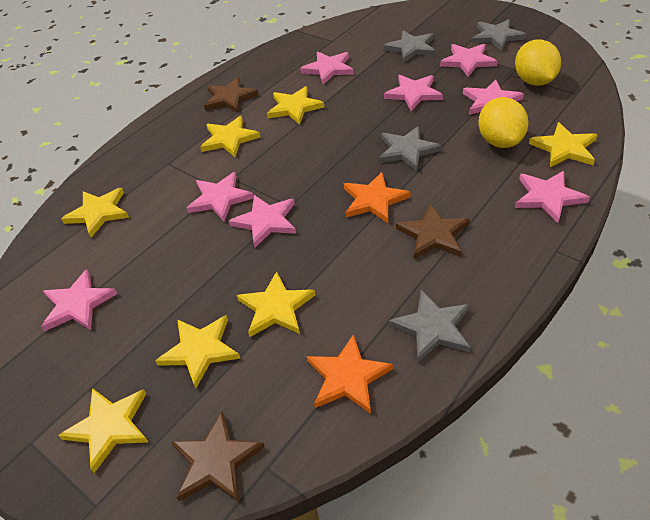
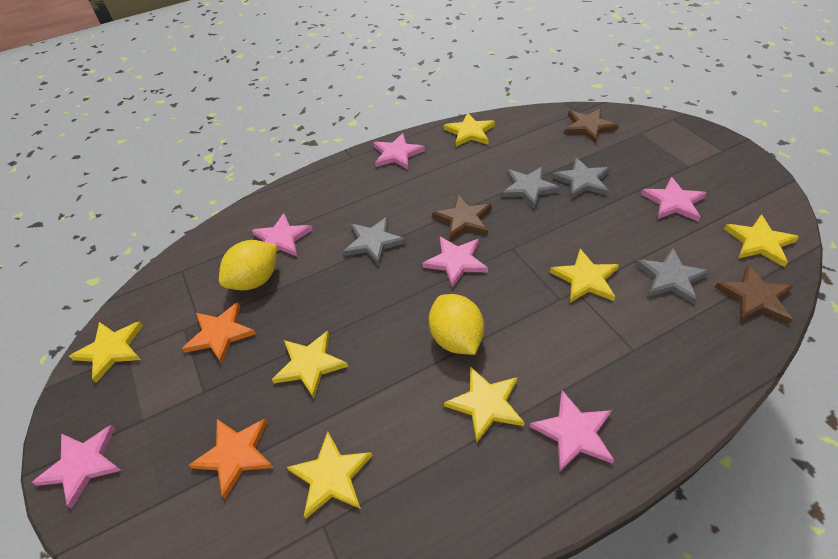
pink star: 8 -> 6

